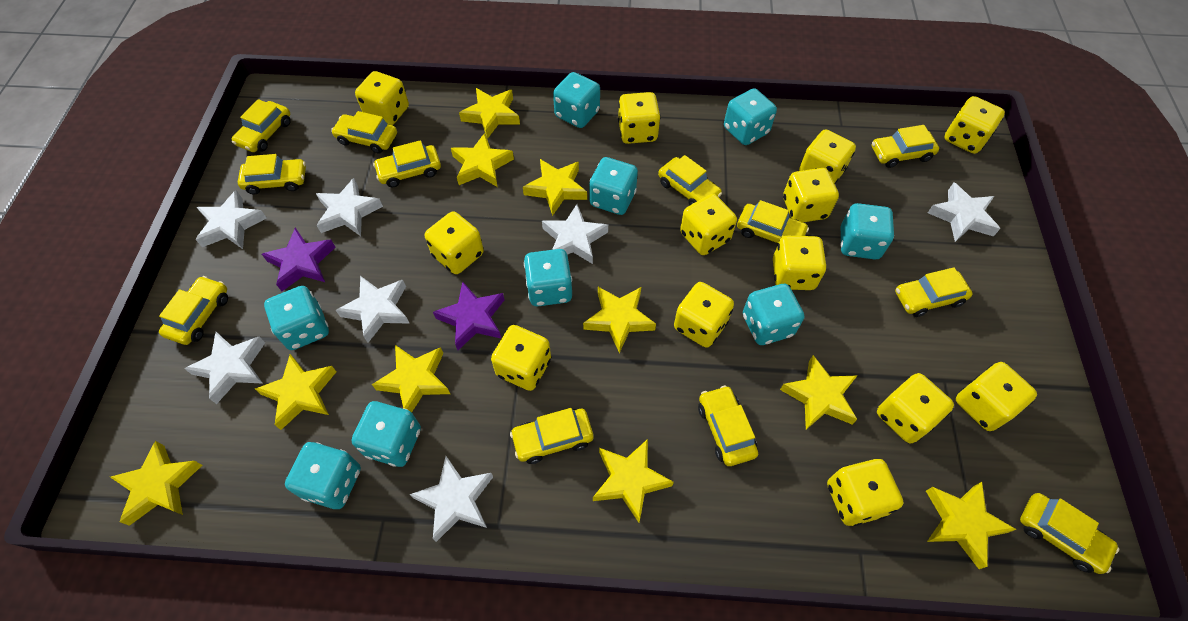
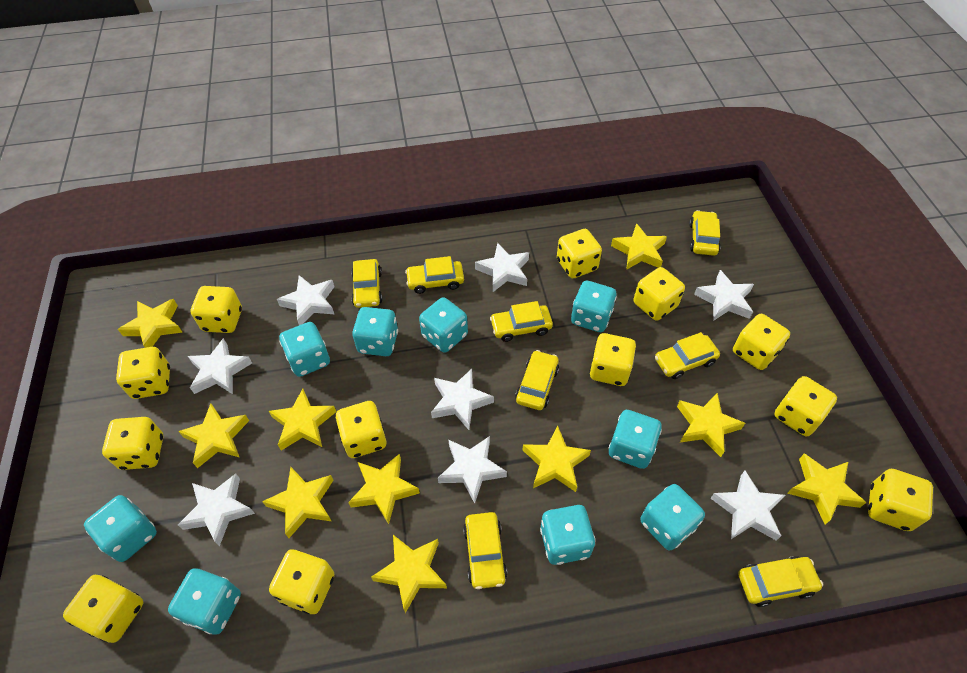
purple star: 2 -> 0
white star: 7 -> 8
yellow car: 12 -> 8
yellow dice: 13 -> 12

